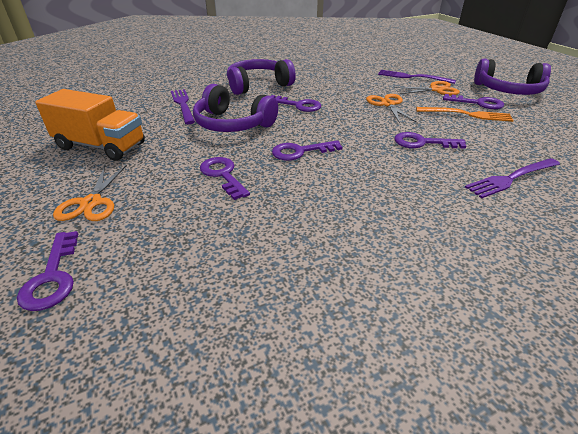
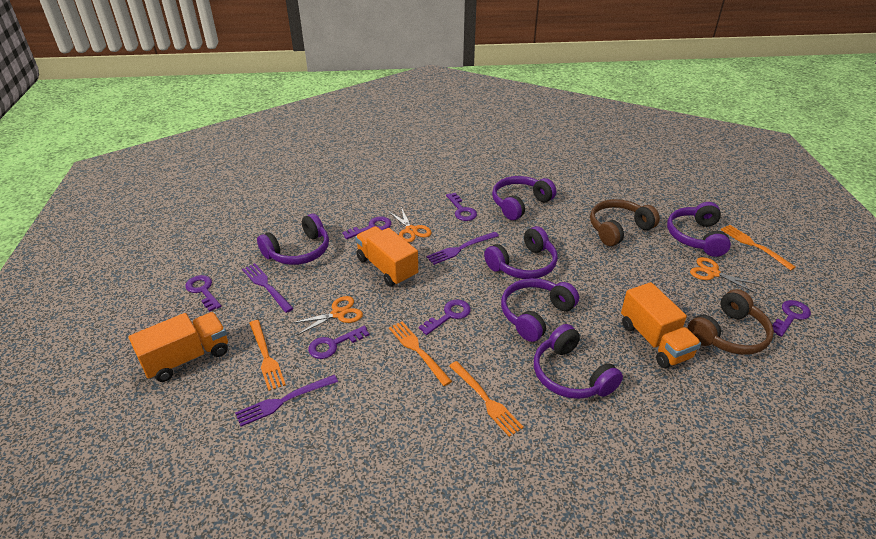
brown headphones: 0 -> 2
orange fork: 1 -> 4
orange truck: 1 -> 3
purple headphones: 3 -> 6

